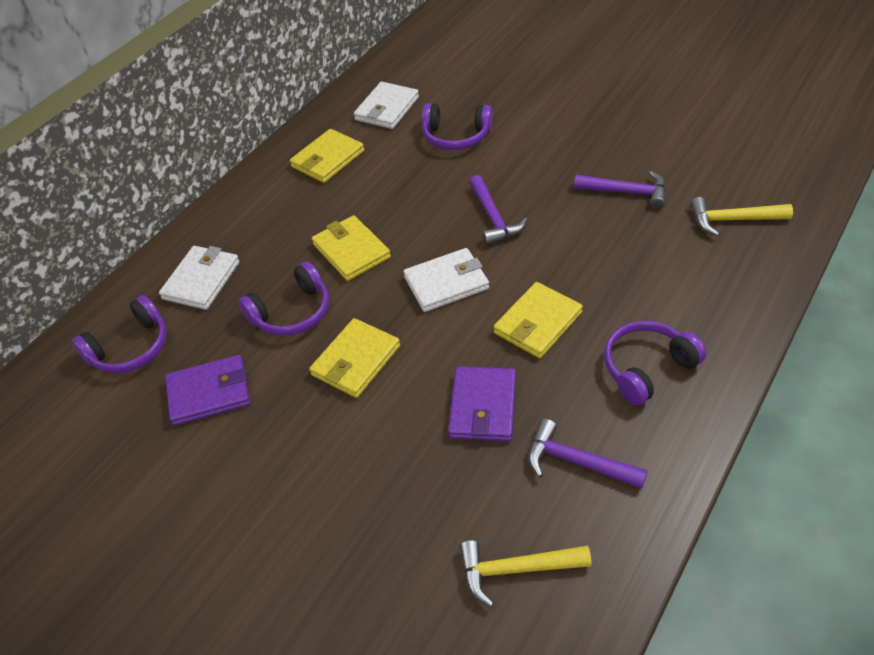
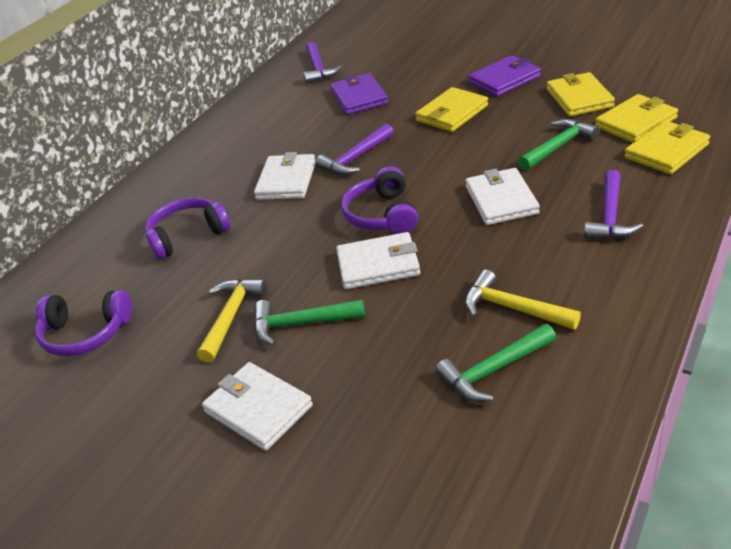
green hammer: 0 -> 3
purple headphones: 4 -> 3
white wallet: 3 -> 4

